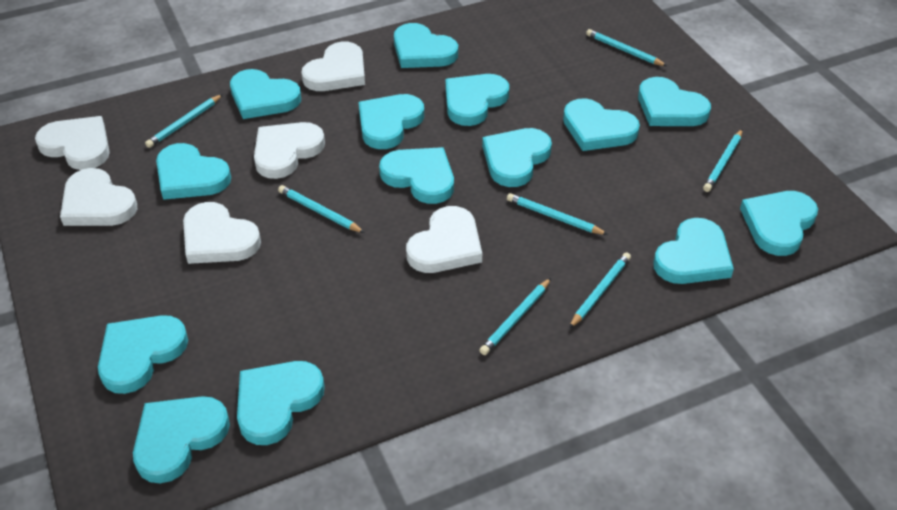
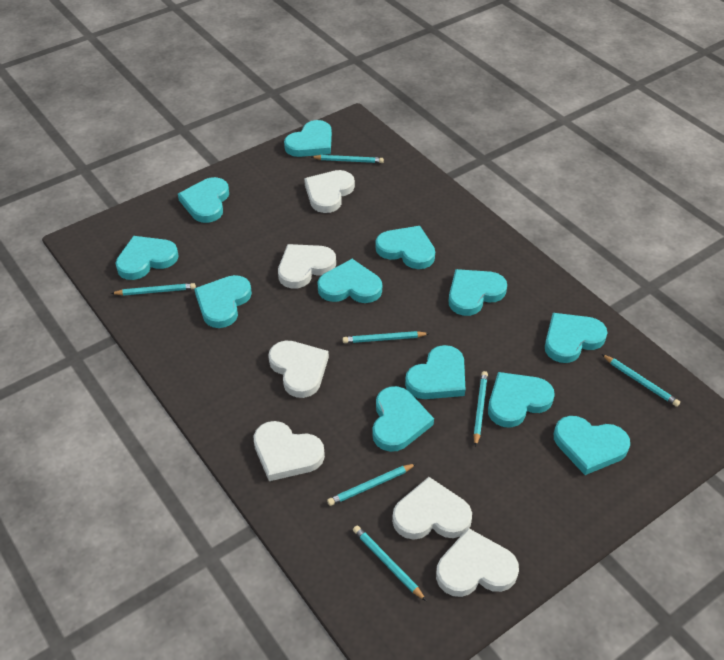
turquoise heart: 14 -> 12

